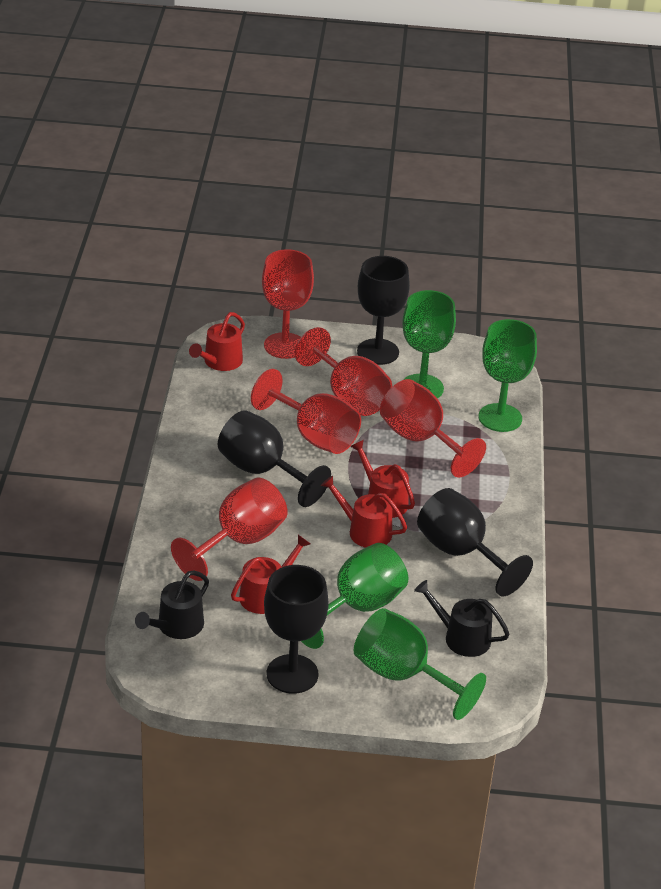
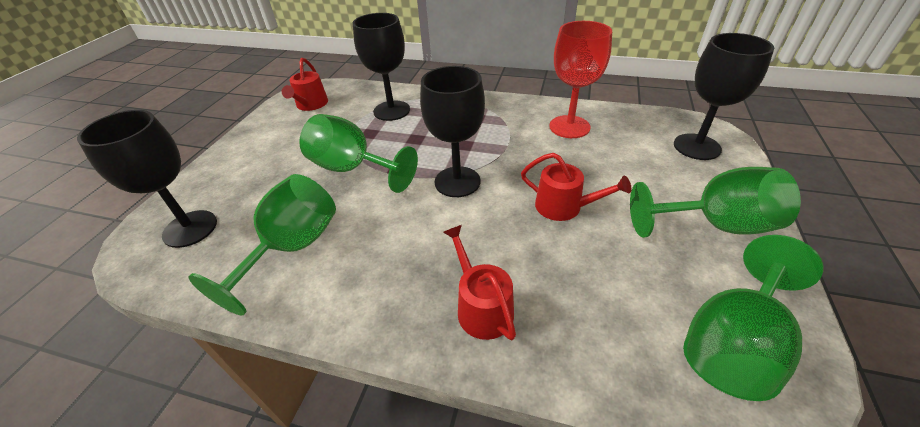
black watering can: 2 -> 0
red goblet: 5 -> 1
red watering can: 4 -> 3

